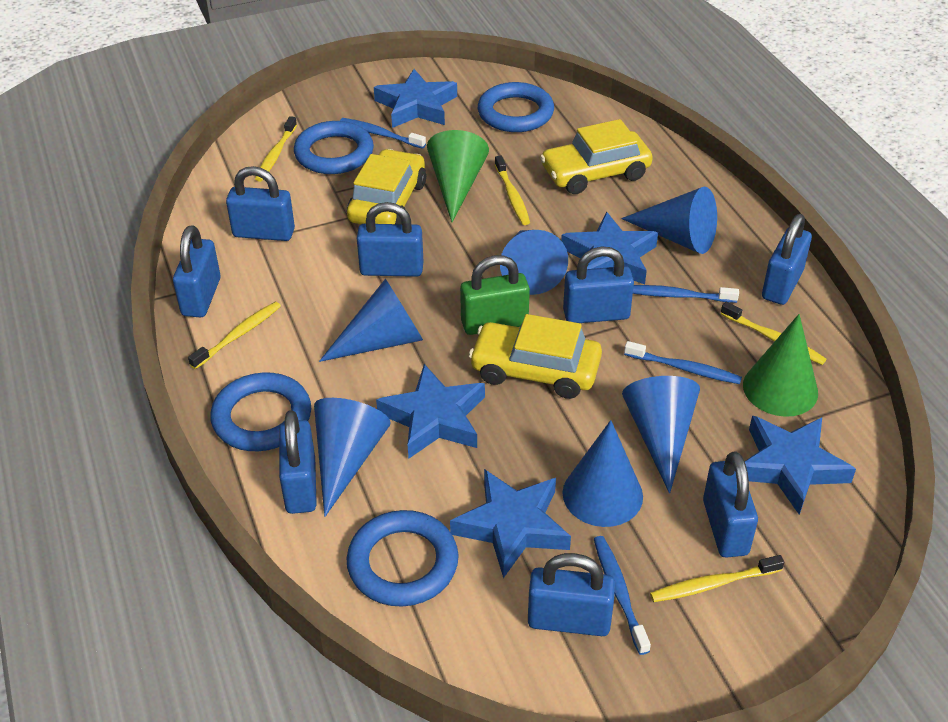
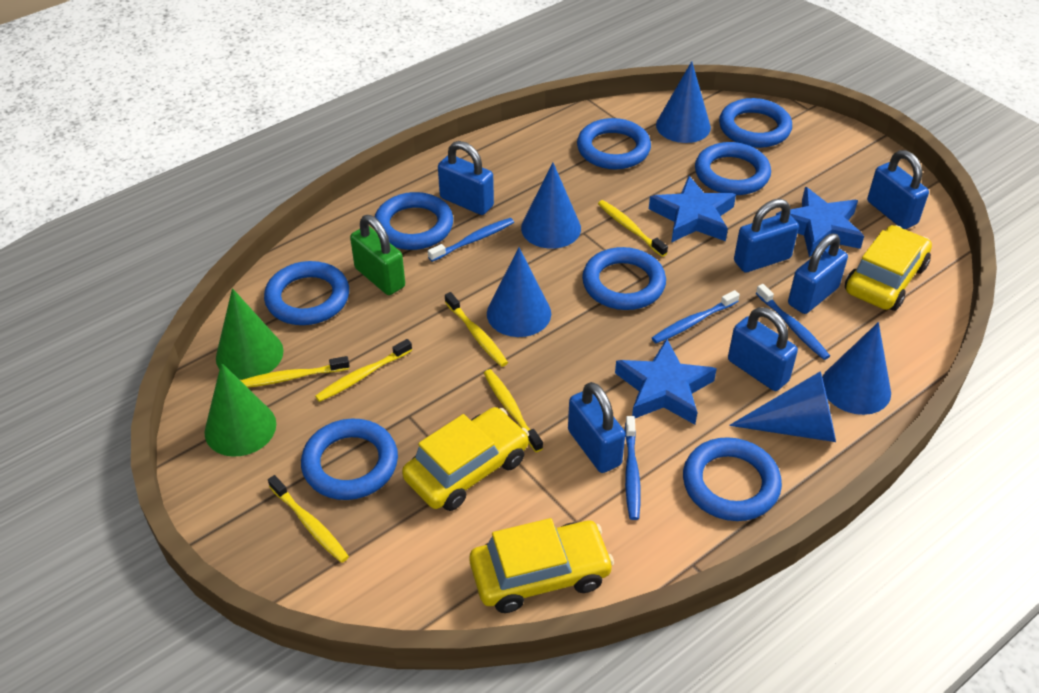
blue cone: 6 -> 5
blue padlock: 8 -> 6
blue ring: 4 -> 8
blue star: 5 -> 3
yellow toothbrush: 5 -> 6

